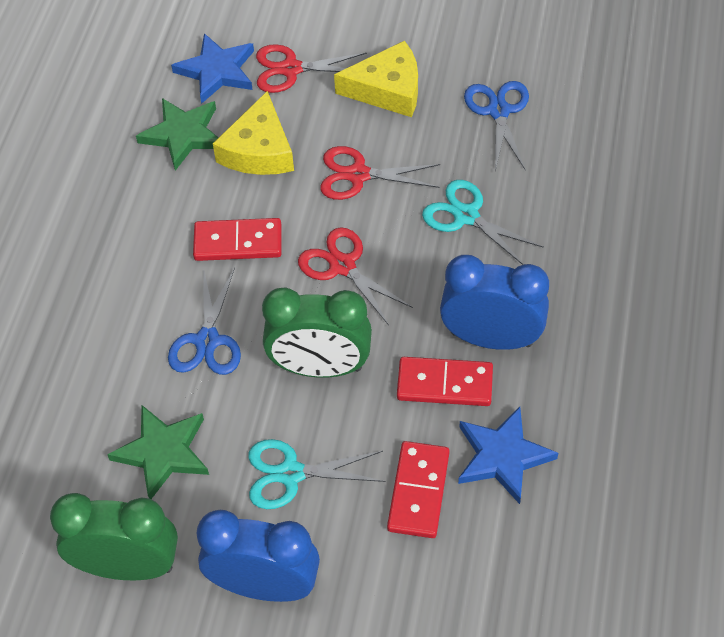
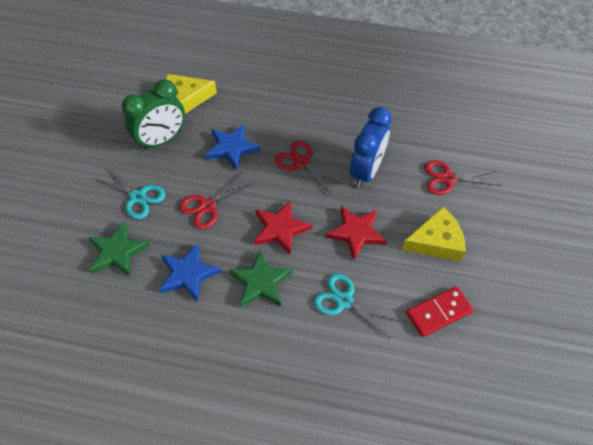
blue clock: 2 -> 1
blue scissors: 2 -> 0
green clock: 2 -> 1
red domino: 3 -> 1
red star: 0 -> 2

